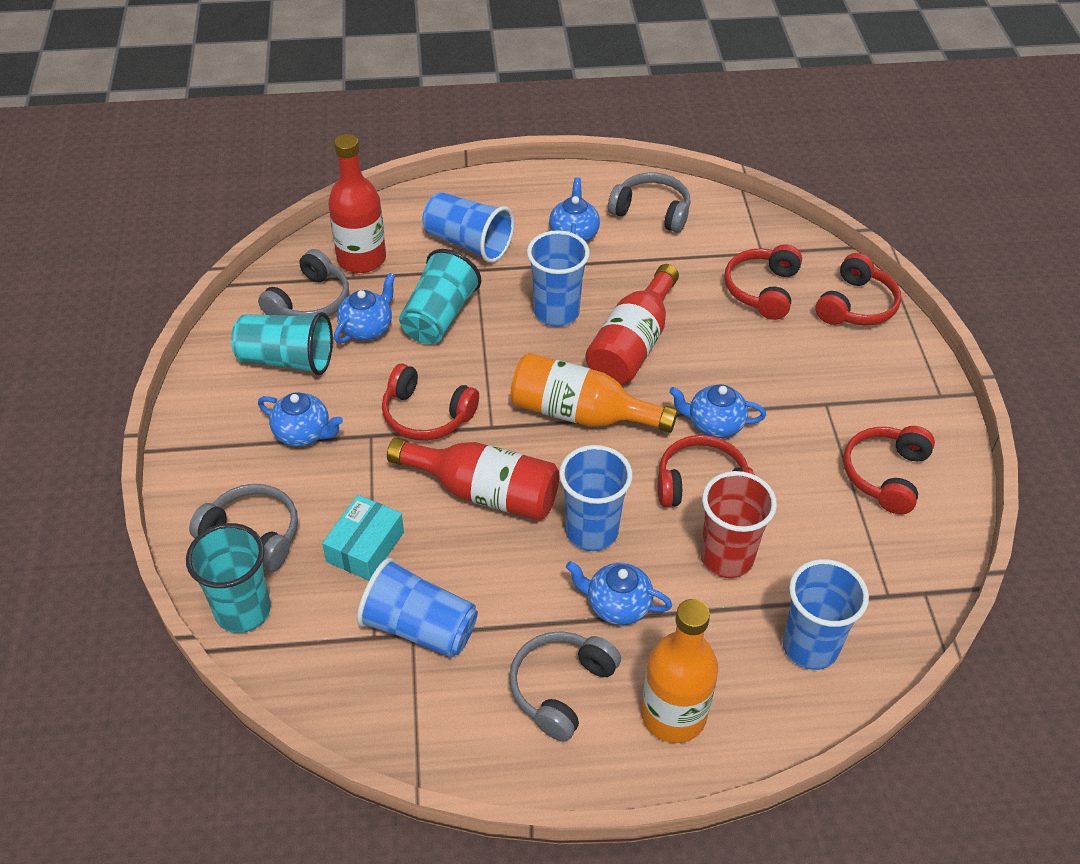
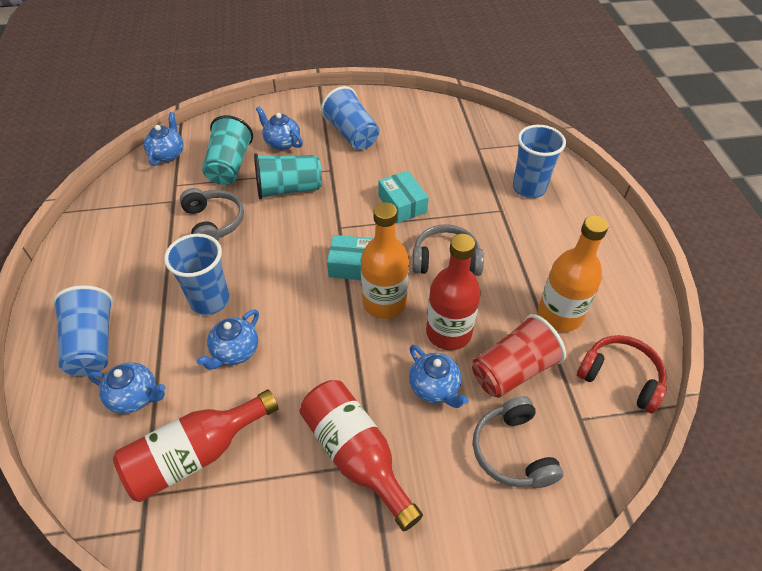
blue cup: 5 -> 4
grey headphones: 4 -> 3
red headphones: 5 -> 1
turquoise box: 1 -> 2
turquoise cup: 3 -> 2

